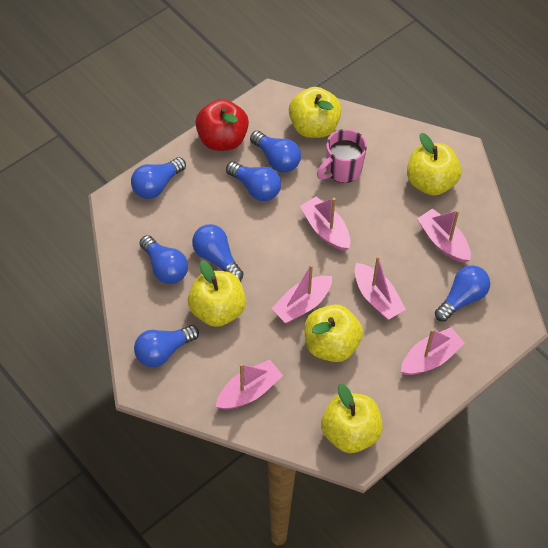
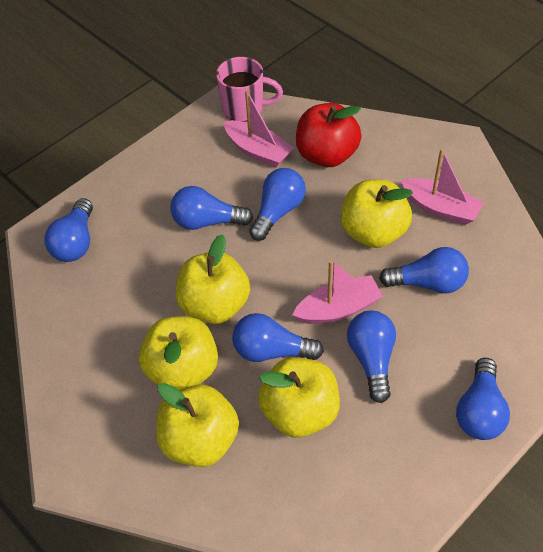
pink boat: 6 -> 3

